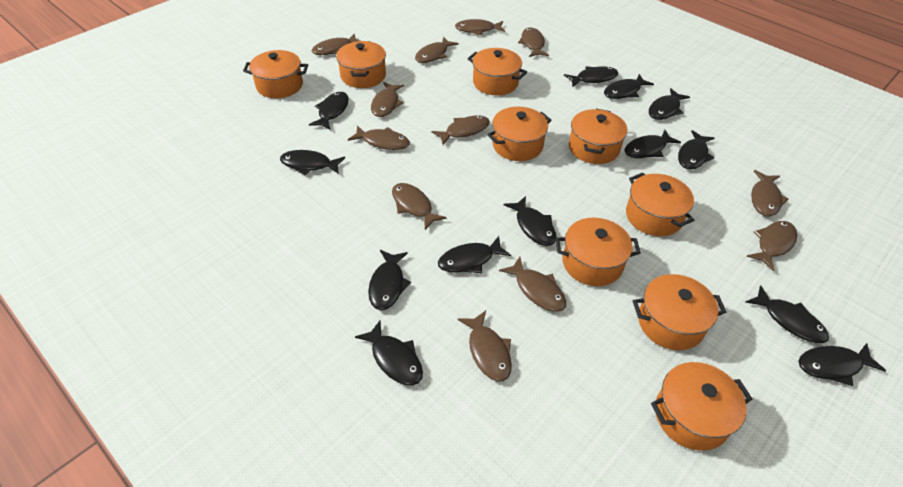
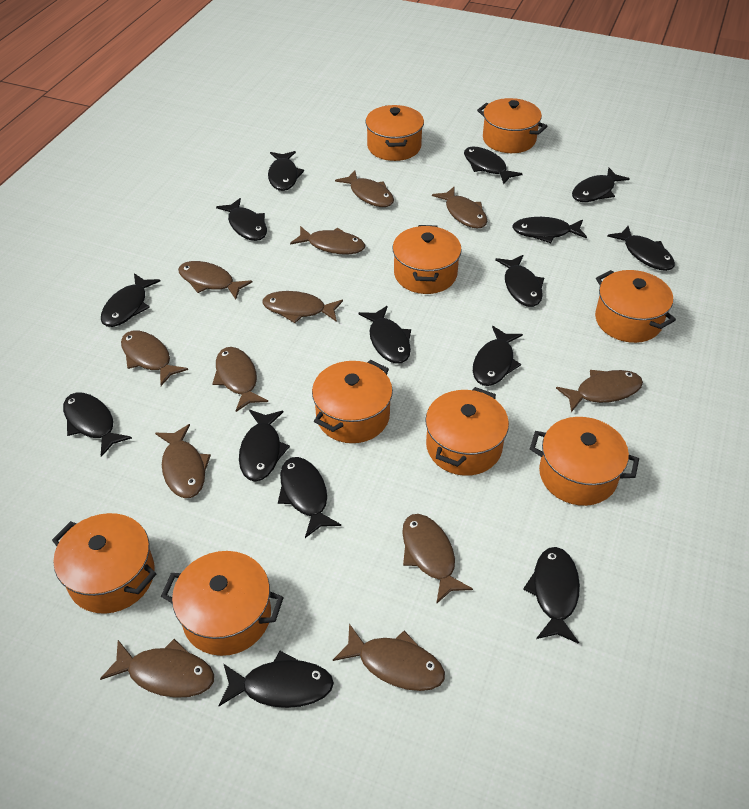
black fish: 13 -> 15

